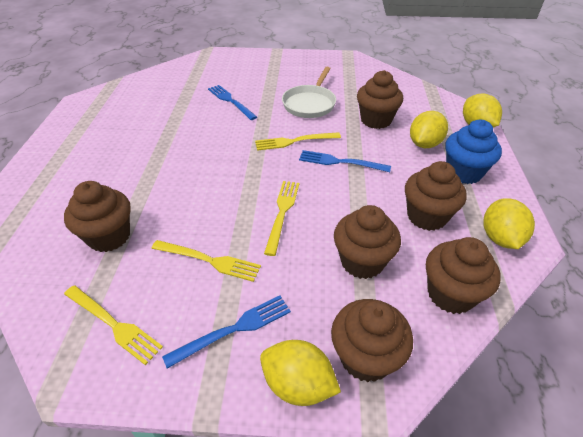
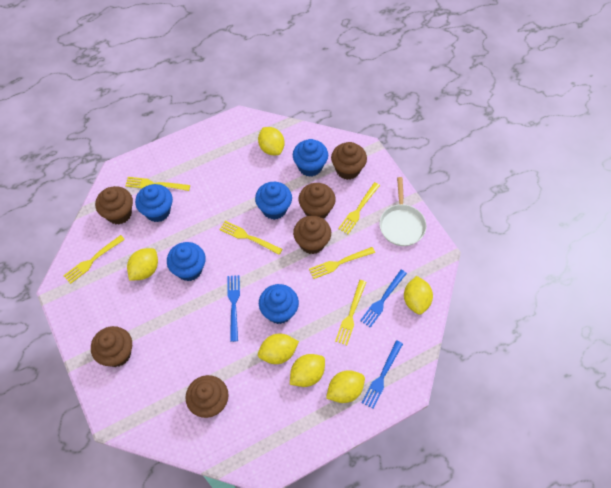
blue cupcake: 1 -> 5
yellow fork: 4 -> 6
yellow lemon: 4 -> 6

